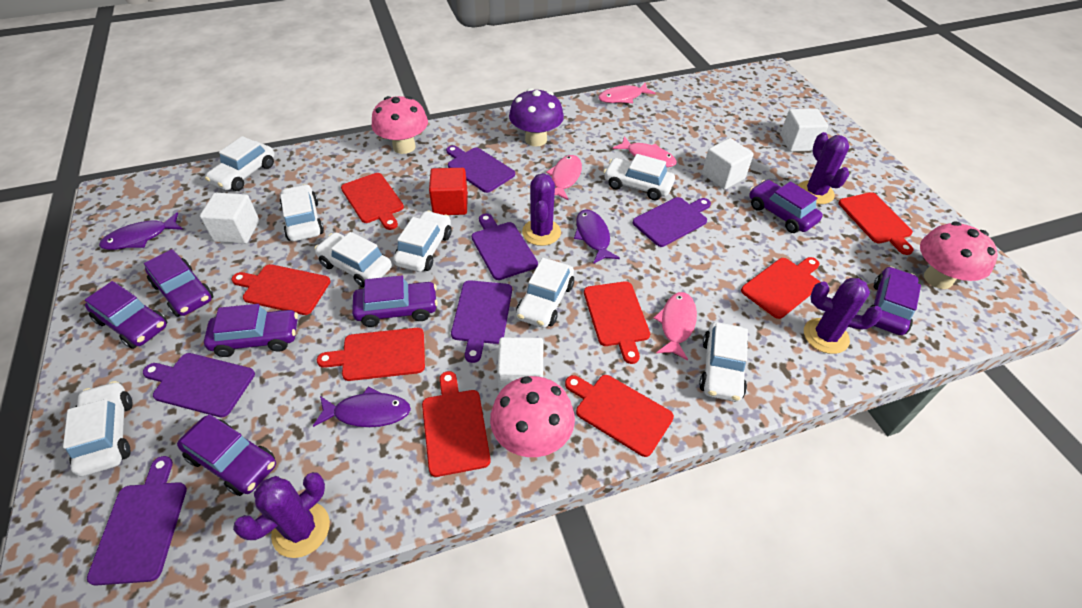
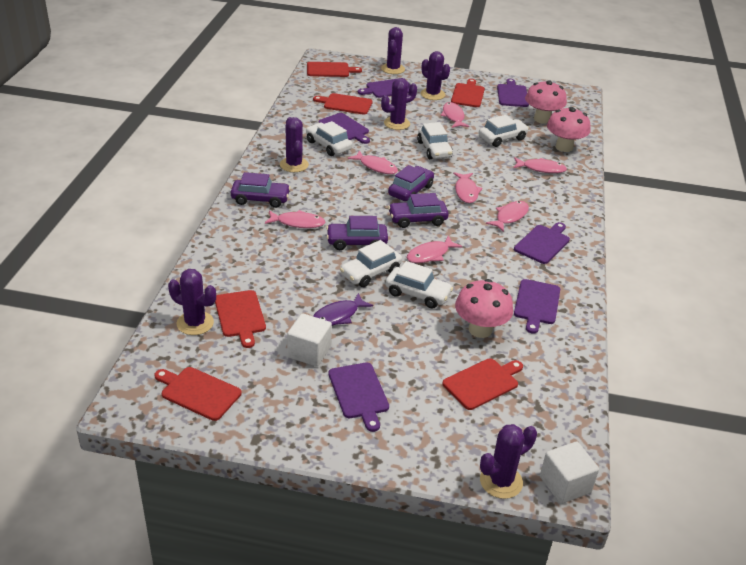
pink fish: 4 -> 7
purple cactus: 4 -> 6
purple car: 7 -> 4
purple fish: 3 -> 1
purple mushroom: 1 -> 0
red cube: 1 -> 0
red cutting board: 8 -> 6
white car: 8 -> 5
white cube: 4 -> 2

